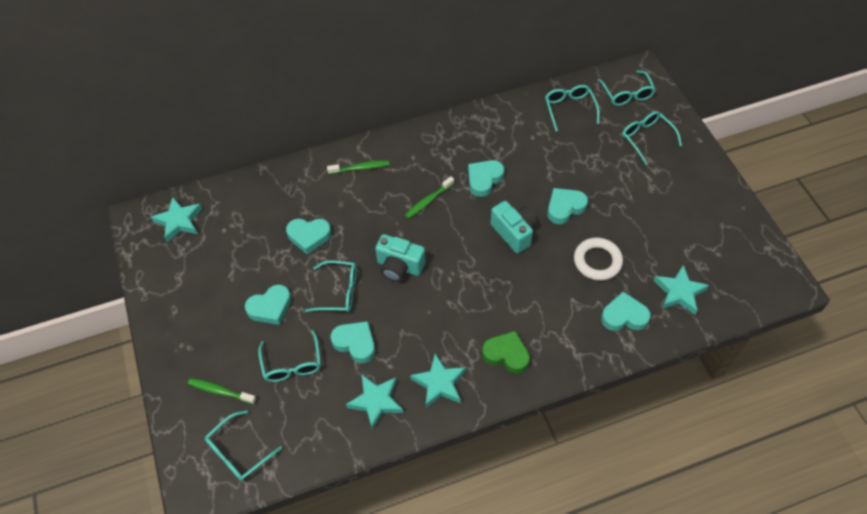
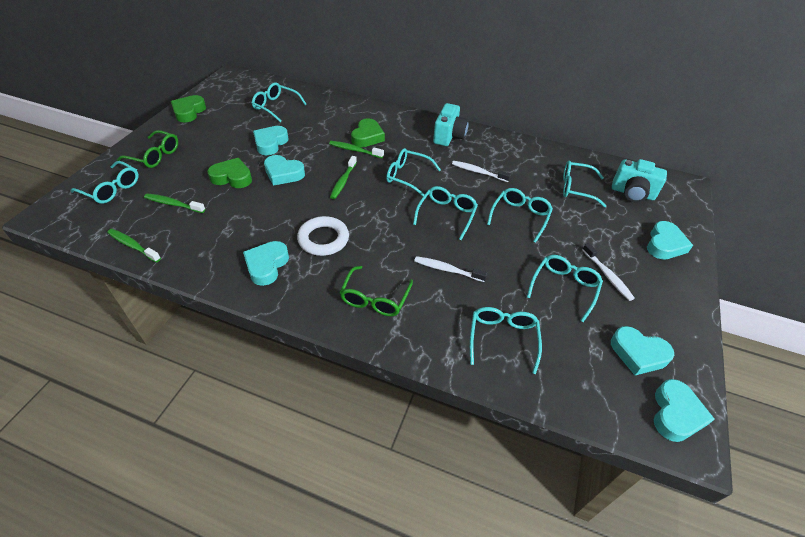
green glasses: 0 -> 2
green heart: 1 -> 3
green toothbrush: 3 -> 4
turquoise glasses: 6 -> 8
turquoise star: 4 -> 0
white toothbrush: 0 -> 3

